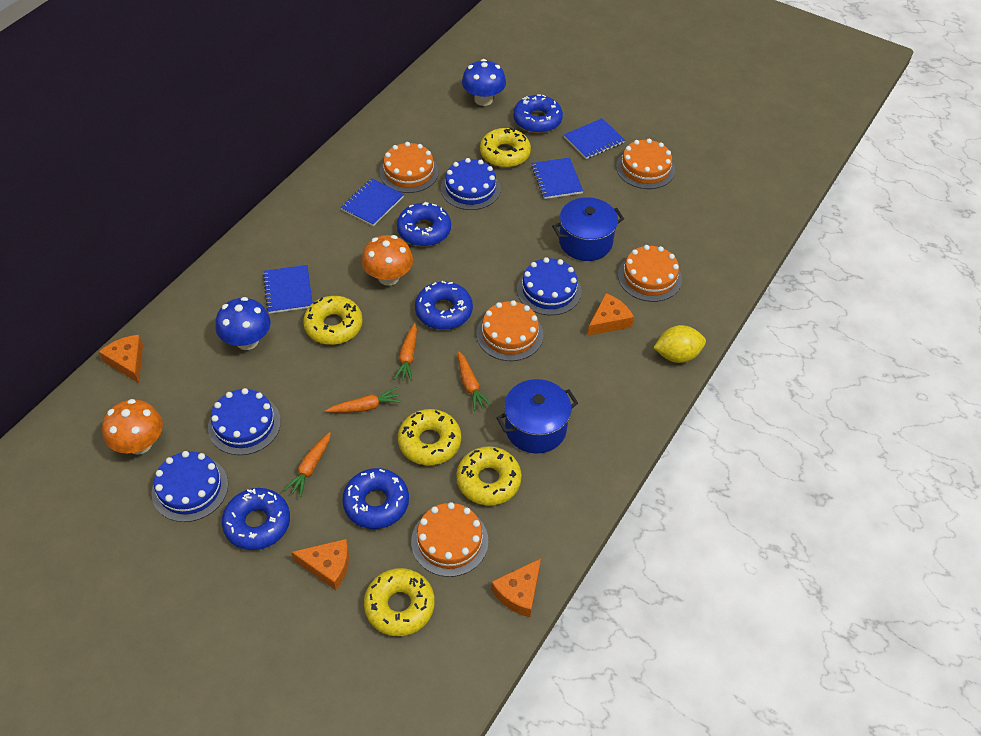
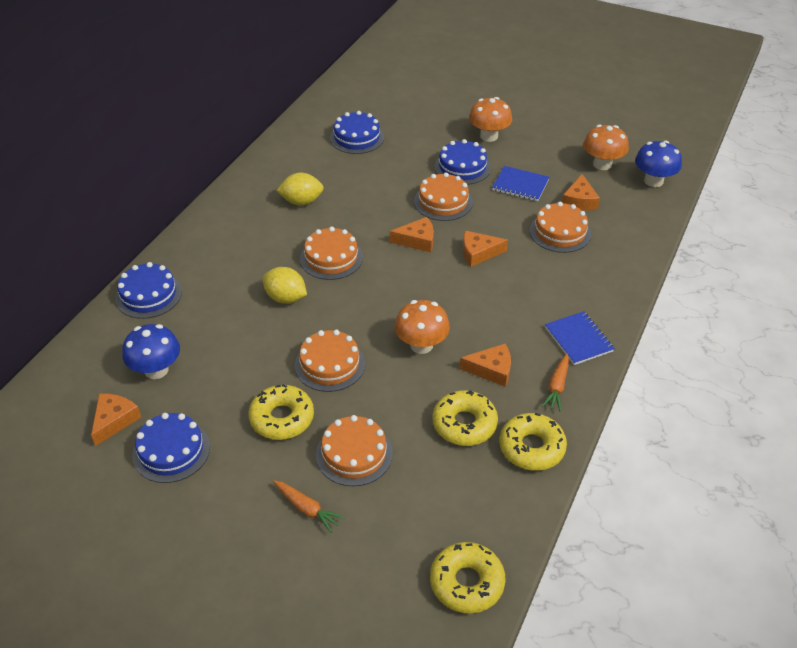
blue donut: 5 -> 0
blue notebook: 4 -> 2
blue pot: 2 -> 0
orange carrot: 4 -> 2
orange cheese: 4 -> 5
orange mushroom: 2 -> 3
yellow donut: 5 -> 4
yellow lemon: 1 -> 2

